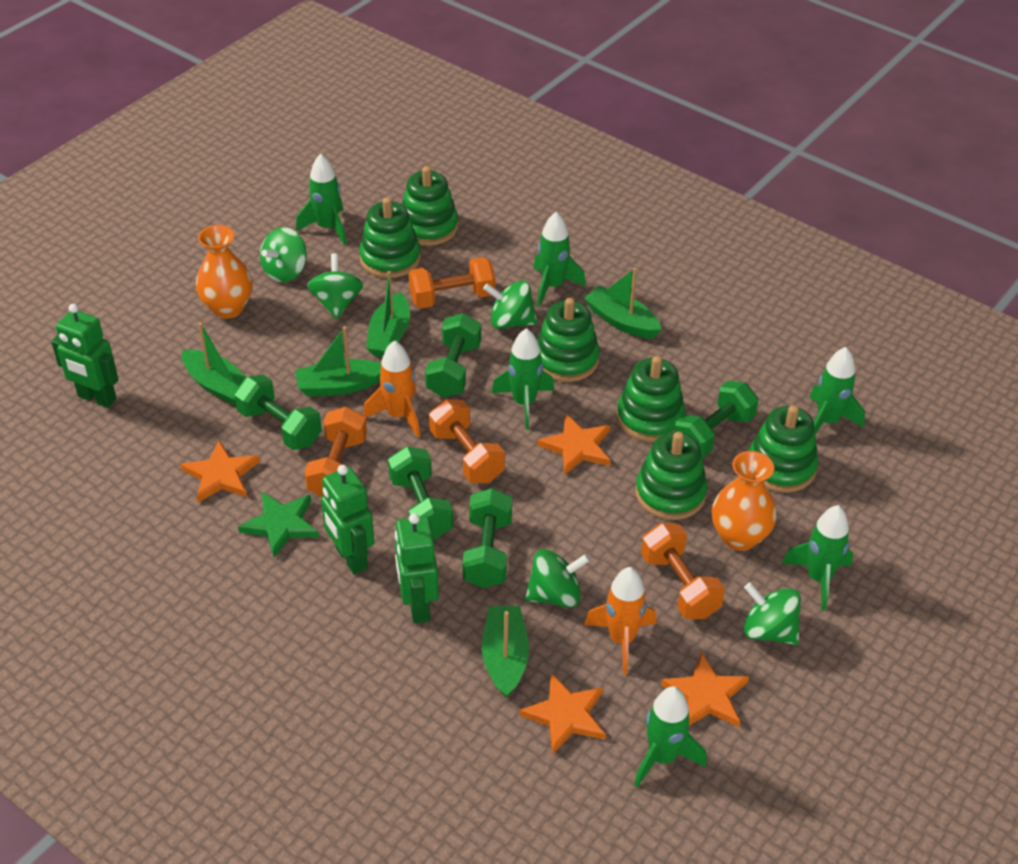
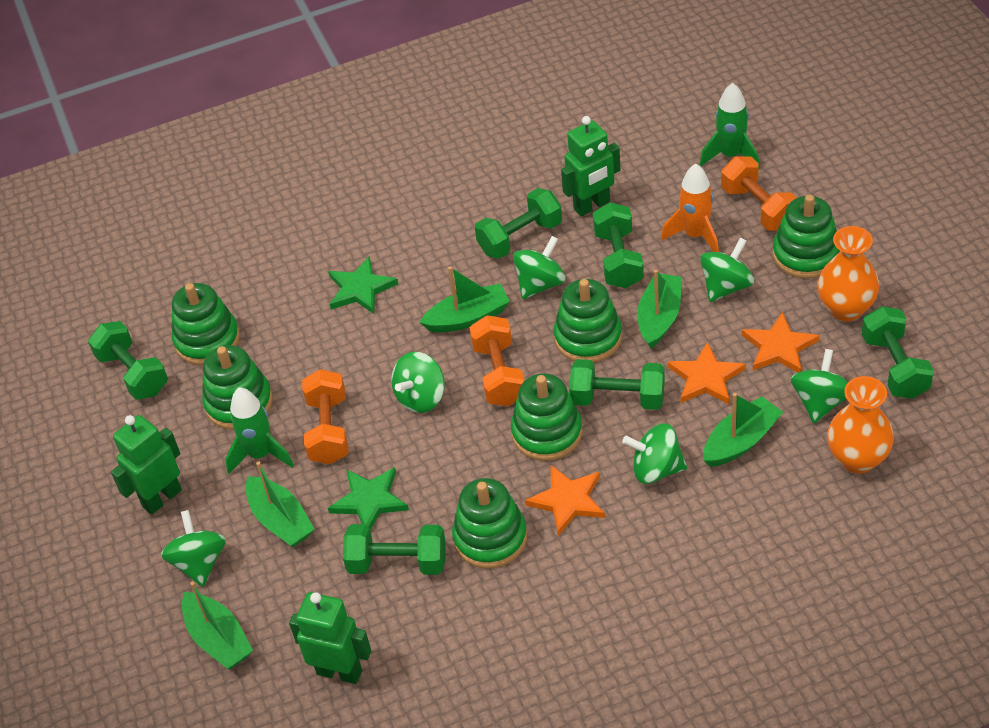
green dumbbell: 5 -> 6
green rocket: 6 -> 2
green spinning top: 5 -> 6
green star: 1 -> 2
orange dumbbell: 4 -> 3
orange rocket: 2 -> 1
orange star: 4 -> 3

